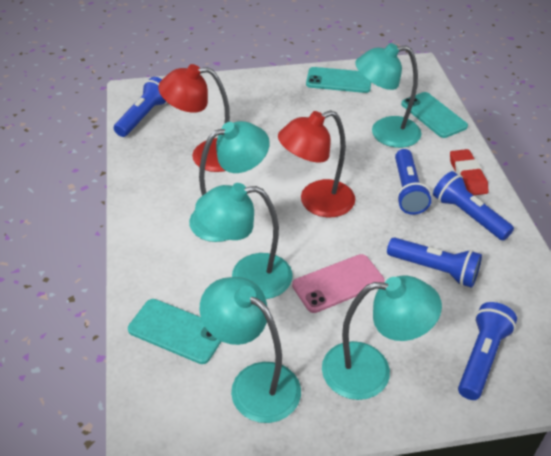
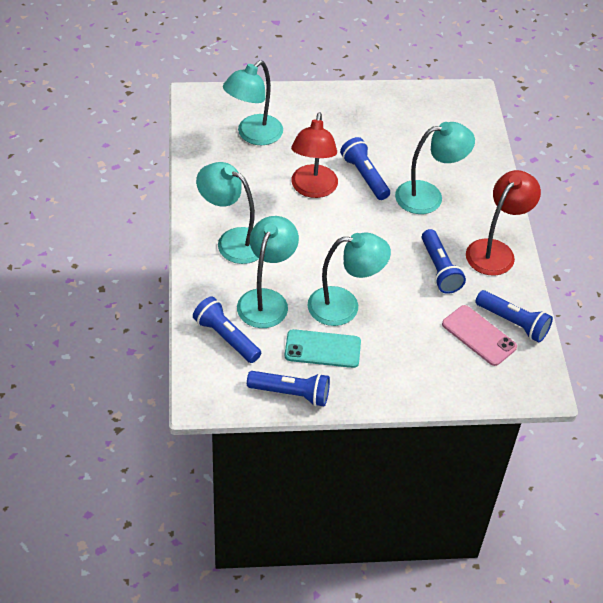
red eraser: 1 -> 0
turquoise phone: 3 -> 1

